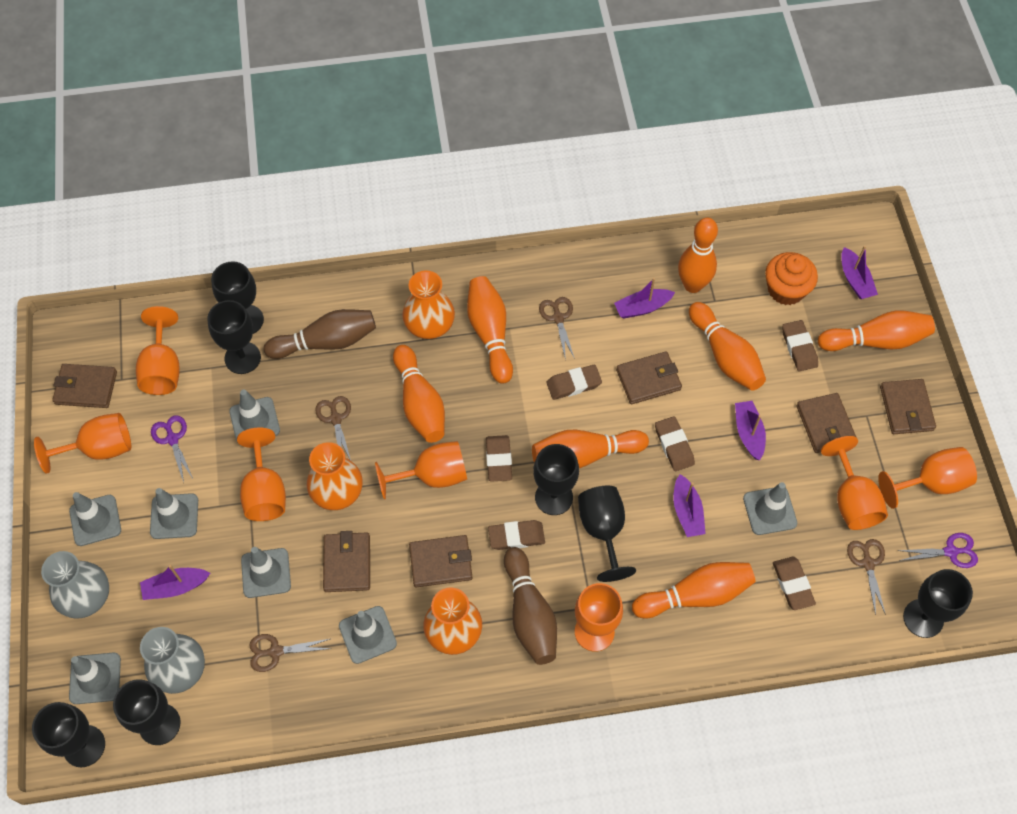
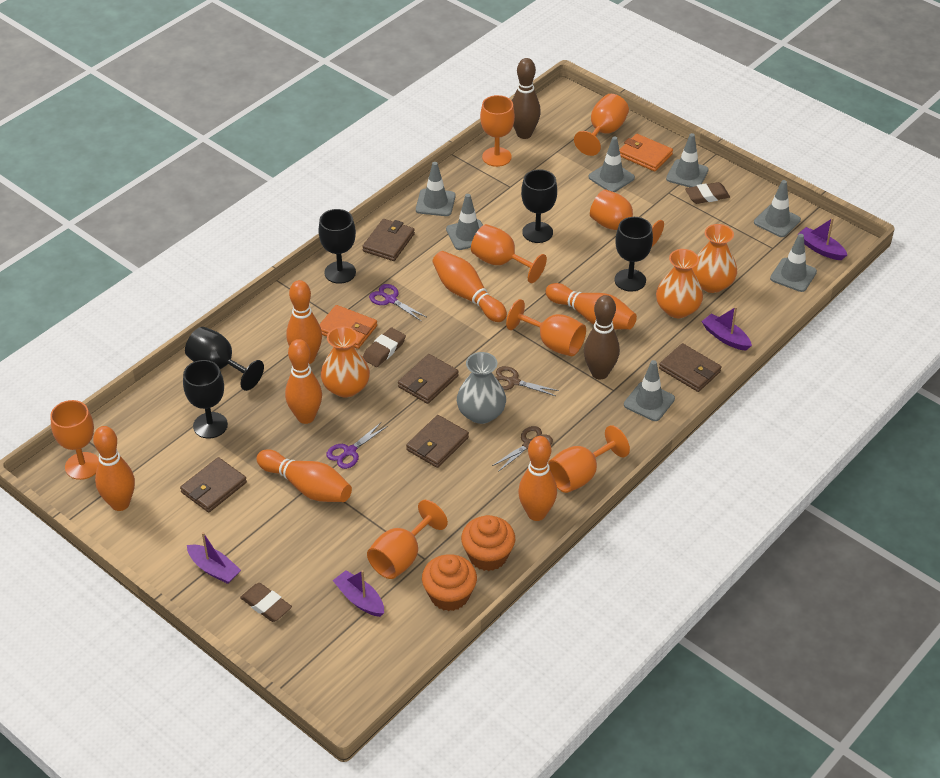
black goblet: 7 -> 5
brown eraser: 6 -> 3
brown scissors: 4 -> 2
brown wallet: 6 -> 5
grey vase: 2 -> 1
orange cupcake: 1 -> 2
orange goblet: 7 -> 8
orange wallet: 0 -> 2
purple boat: 5 -> 4

